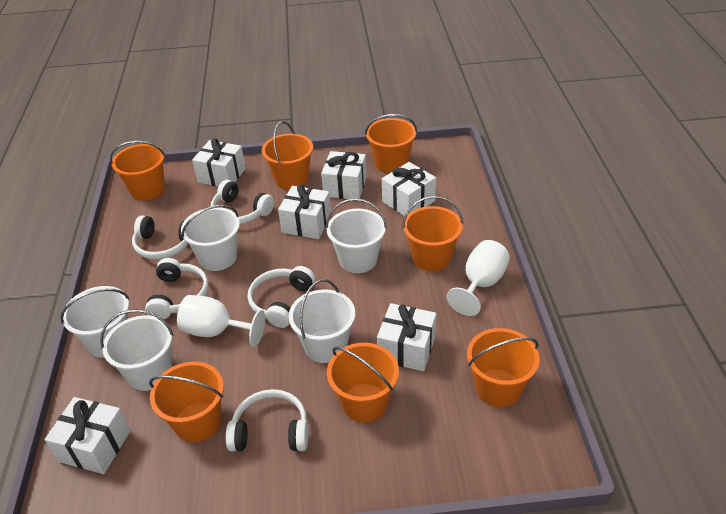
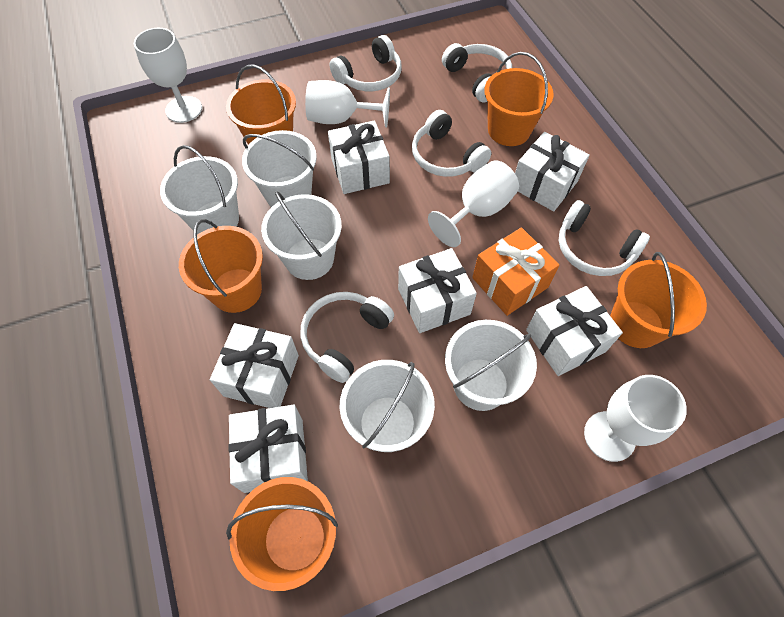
orange bucket: 7 -> 5
orange gift: 0 -> 1
white goblet: 2 -> 4

